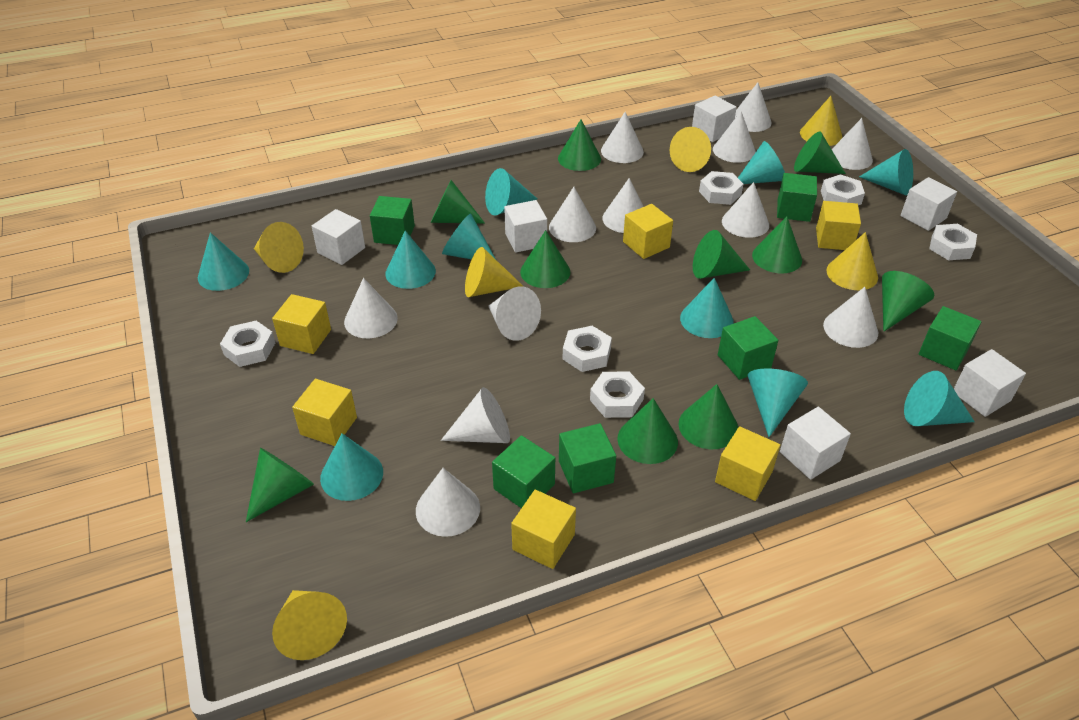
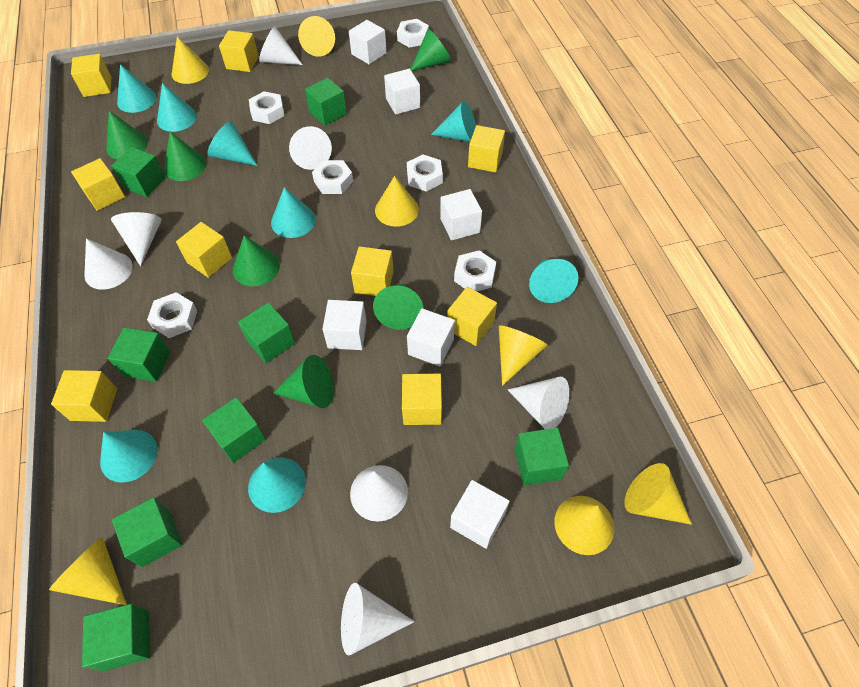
green cone: 10 -> 6
green cube: 6 -> 8
turquoise cone: 10 -> 8
white cone: 12 -> 7
yellow cone: 6 -> 7
yellow cube: 6 -> 9

